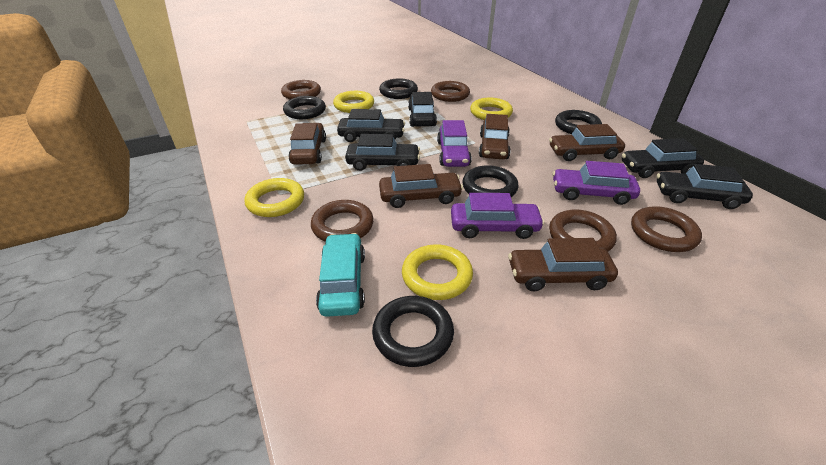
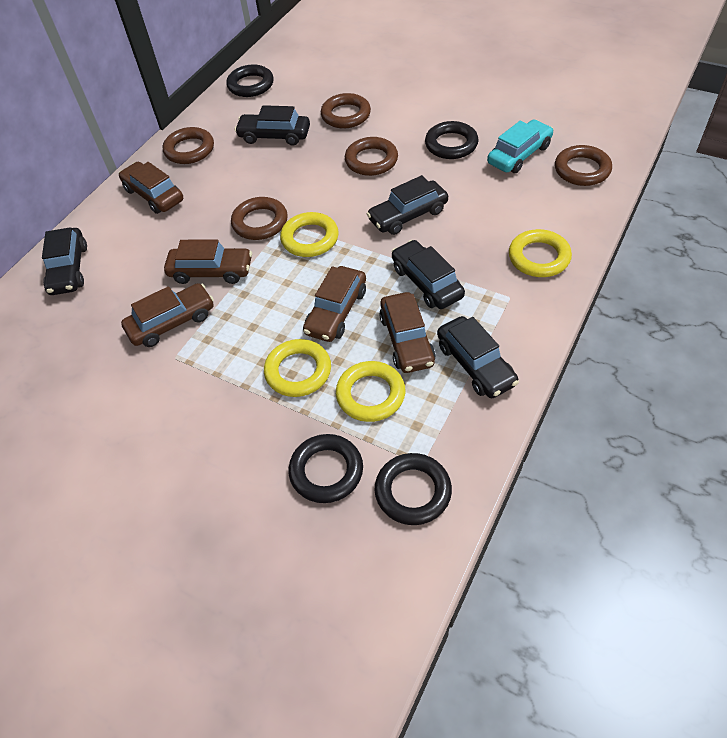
black ring: 5 -> 4
purple car: 3 -> 0

